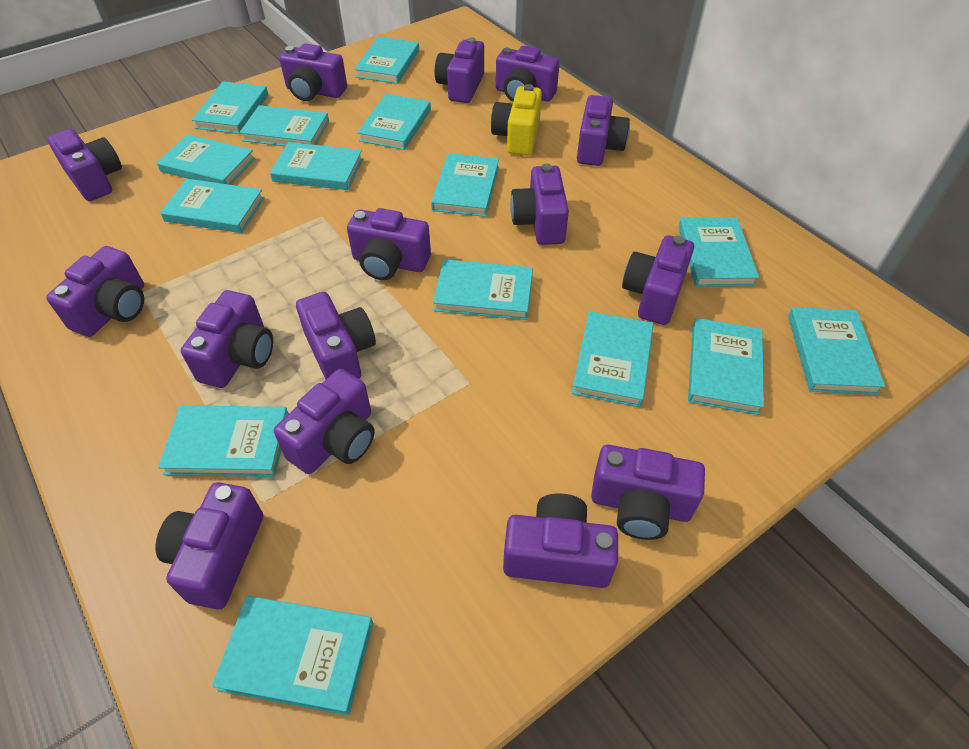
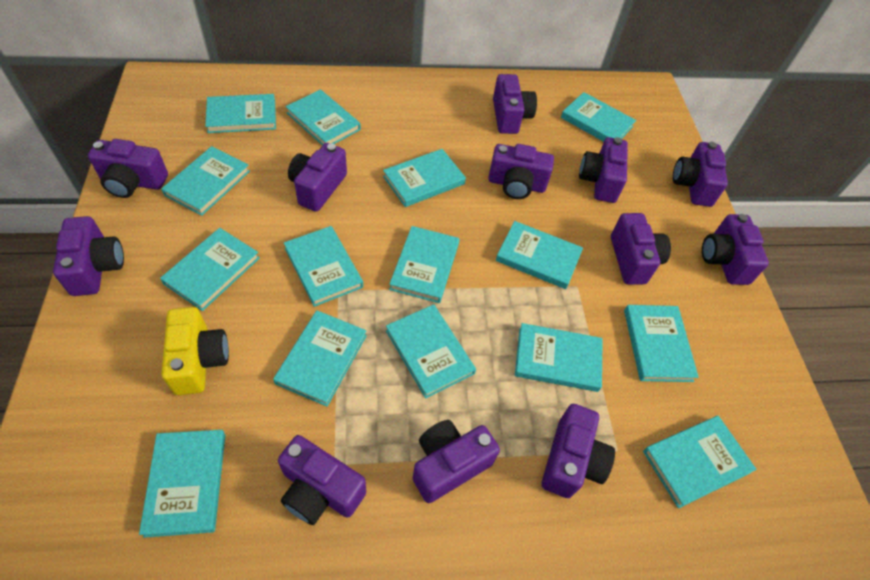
purple camera: 15 -> 12

